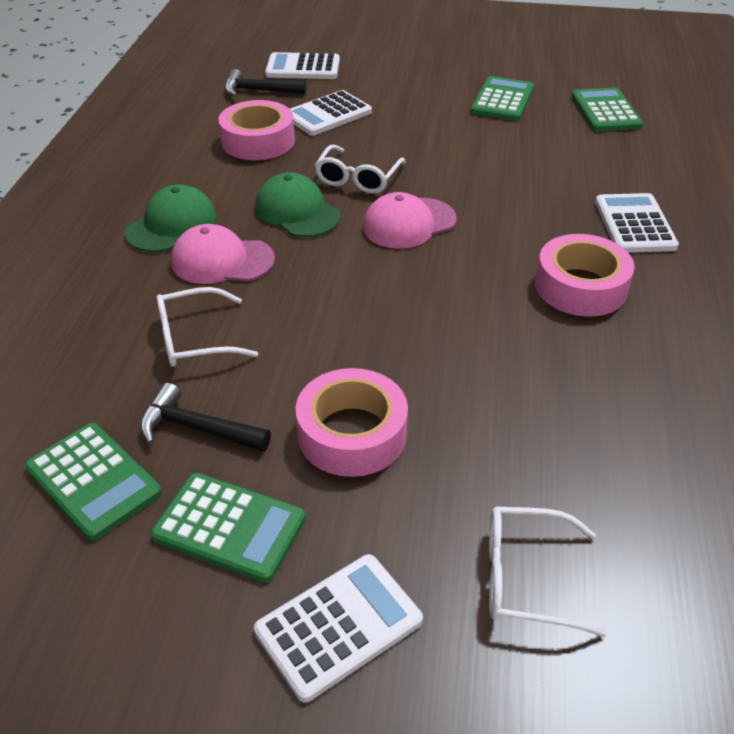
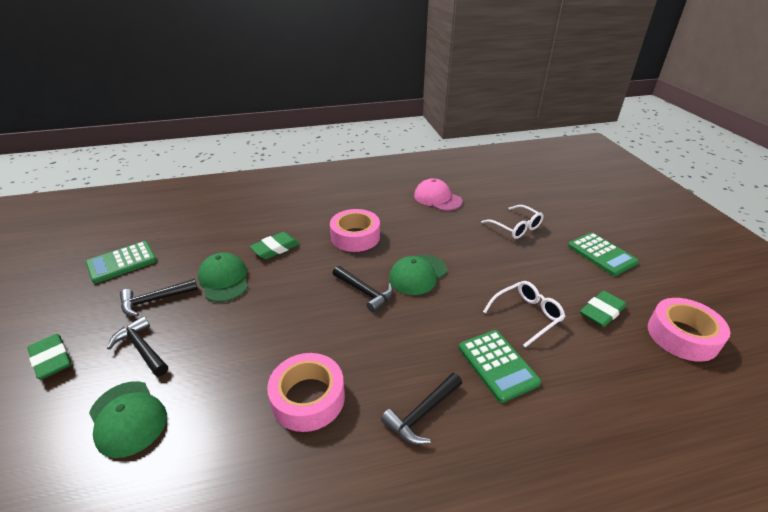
black hammer: 2 -> 4
green calculator: 4 -> 3
green cap: 2 -> 3
green eraser: 0 -> 3
pink cap: 2 -> 1
white calculator: 4 -> 0
white glasses: 3 -> 2

